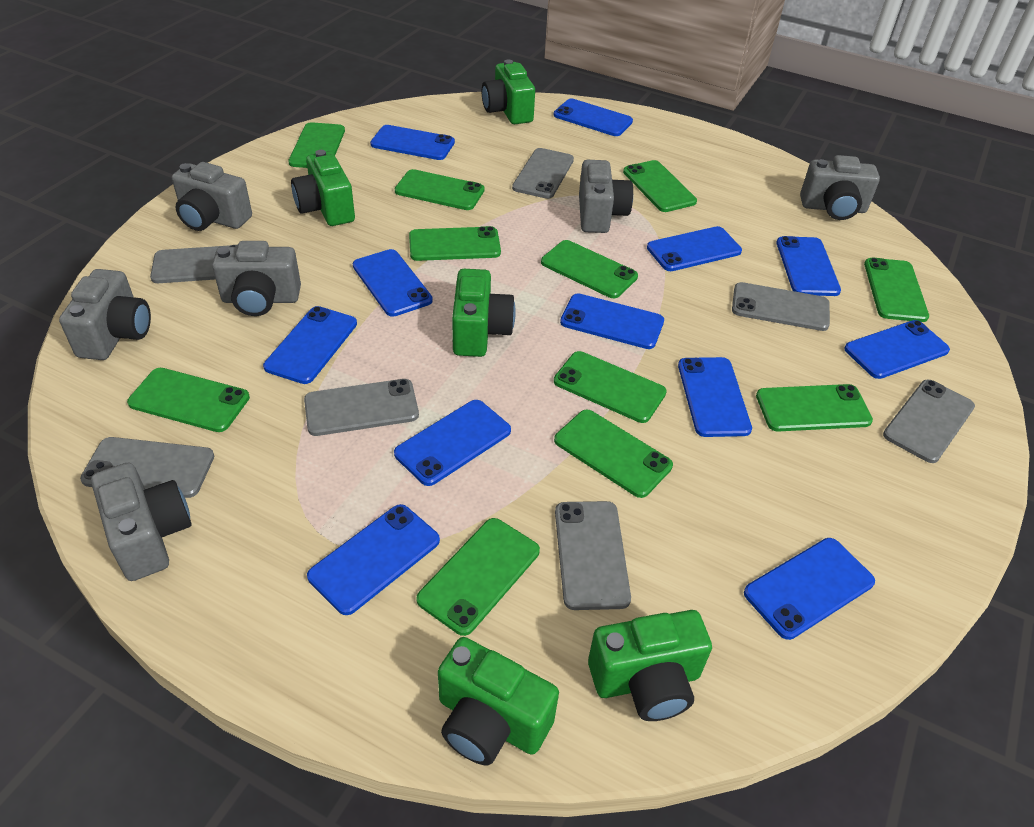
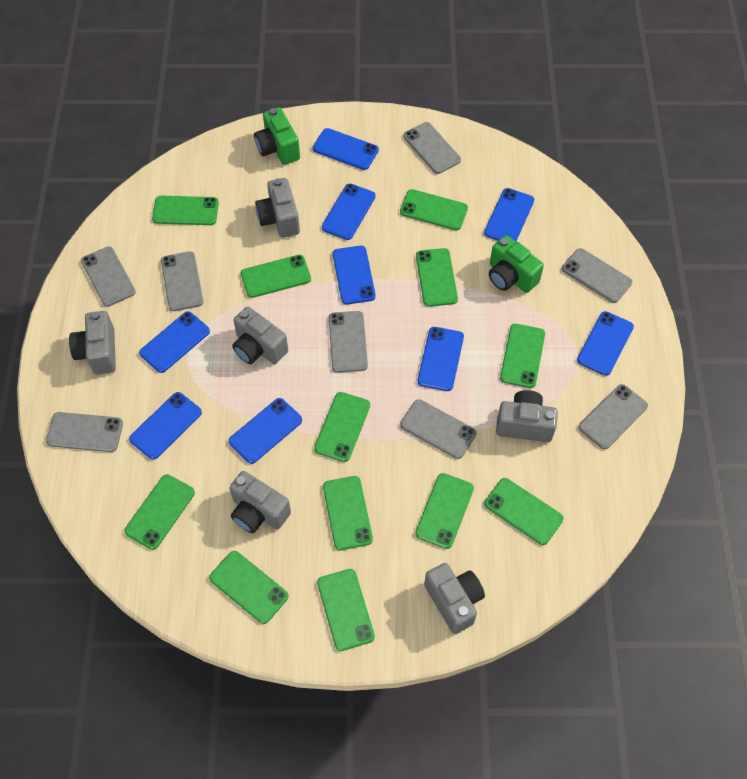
blue phone: 12 -> 9
green camera: 5 -> 2
green phone: 11 -> 12
grey phone: 7 -> 8

